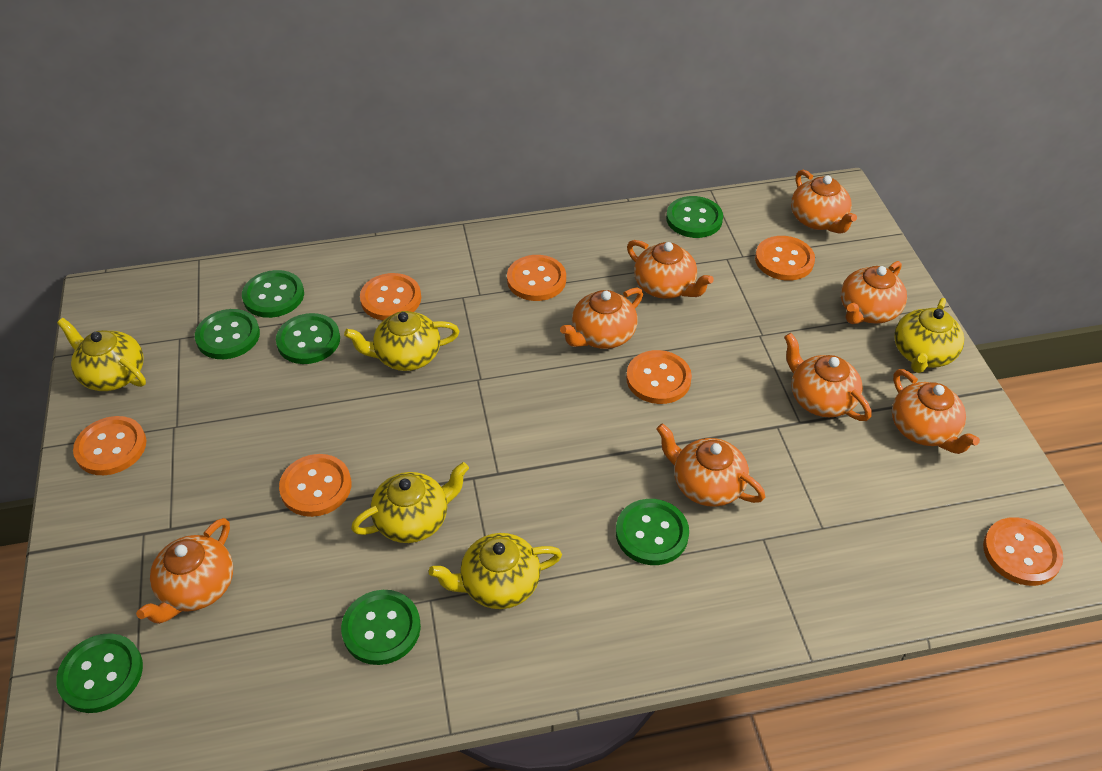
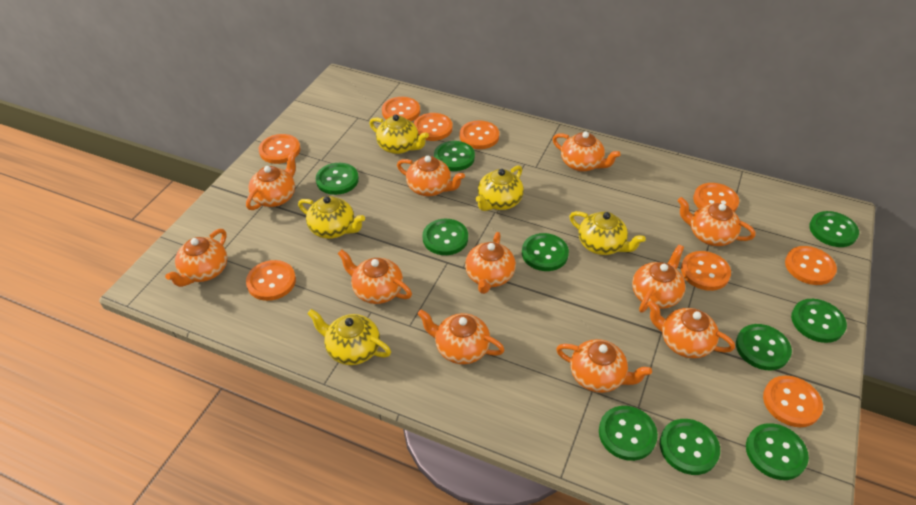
green button: 7 -> 10
orange button: 7 -> 9
orange teapot: 8 -> 11

